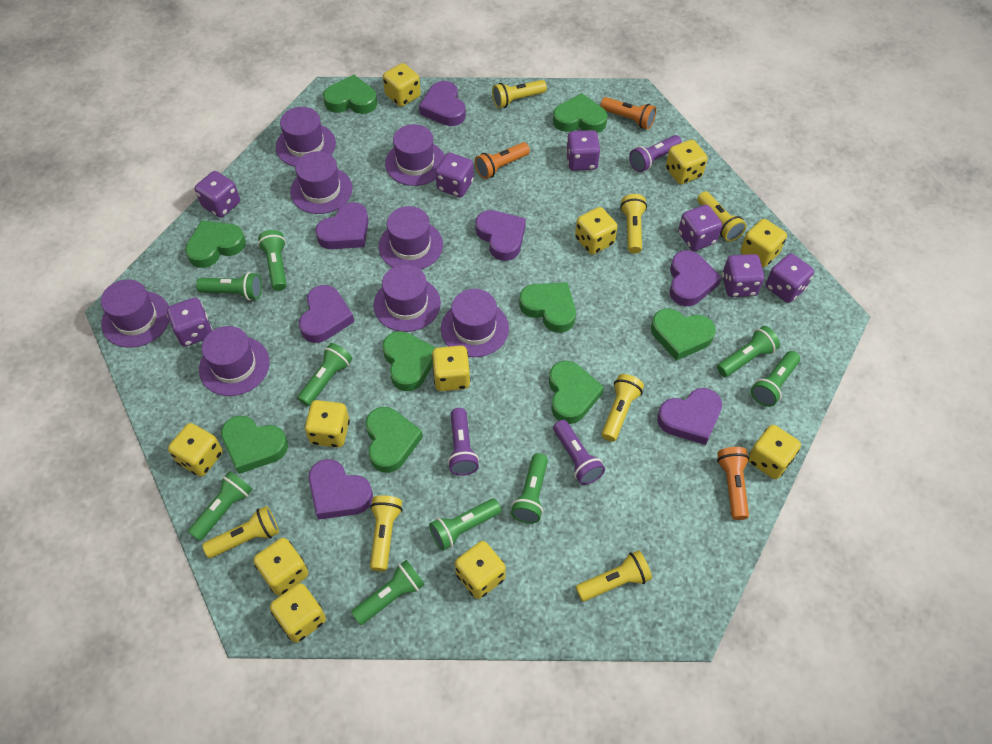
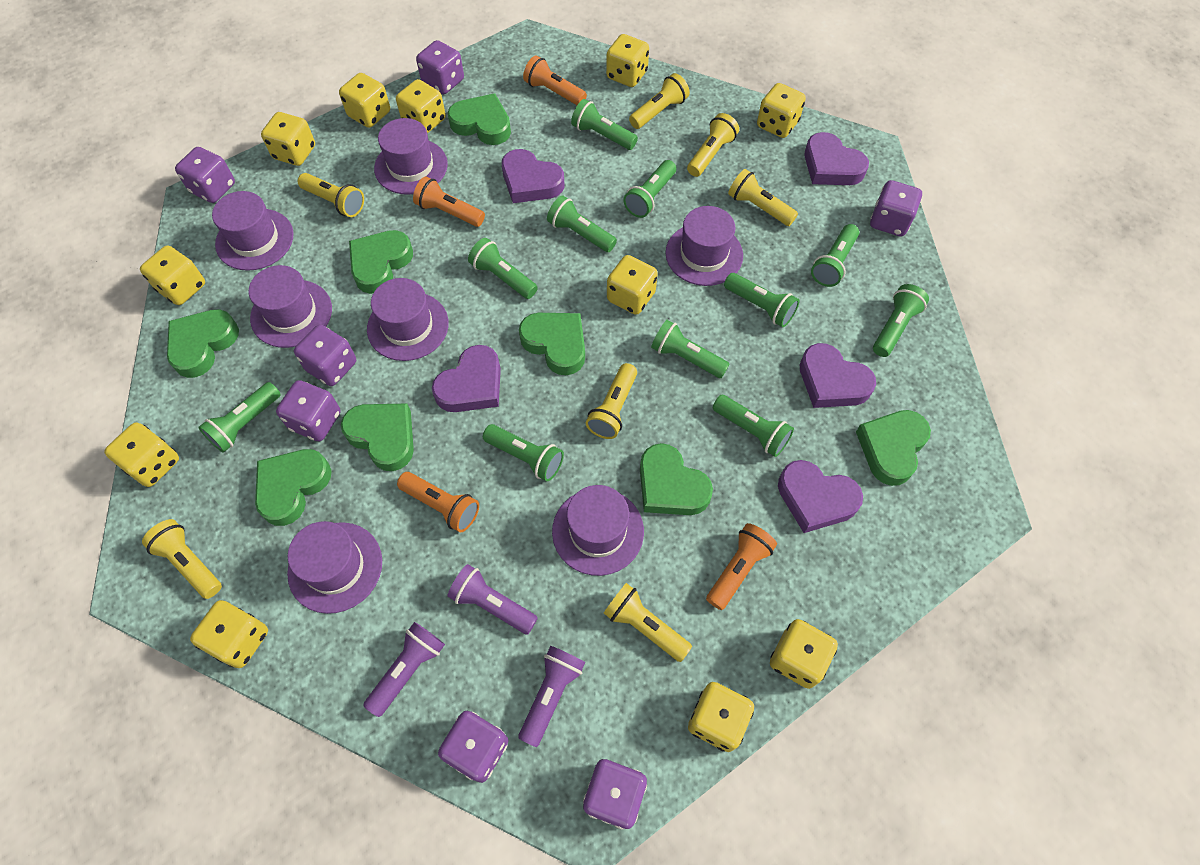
green flashlight: 9 -> 11
green heart: 9 -> 8
orange flashlight: 3 -> 4
purple hat: 8 -> 7
purple heart: 7 -> 5

